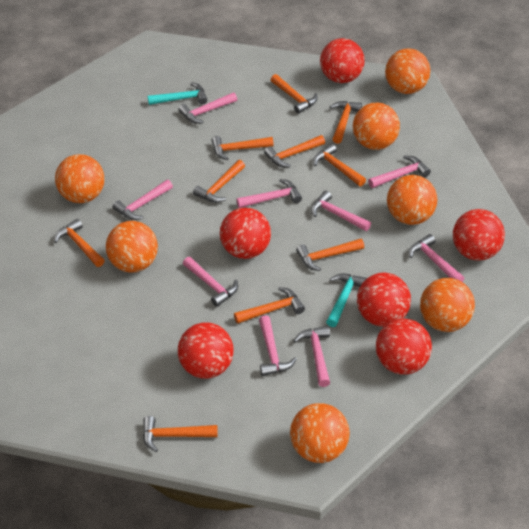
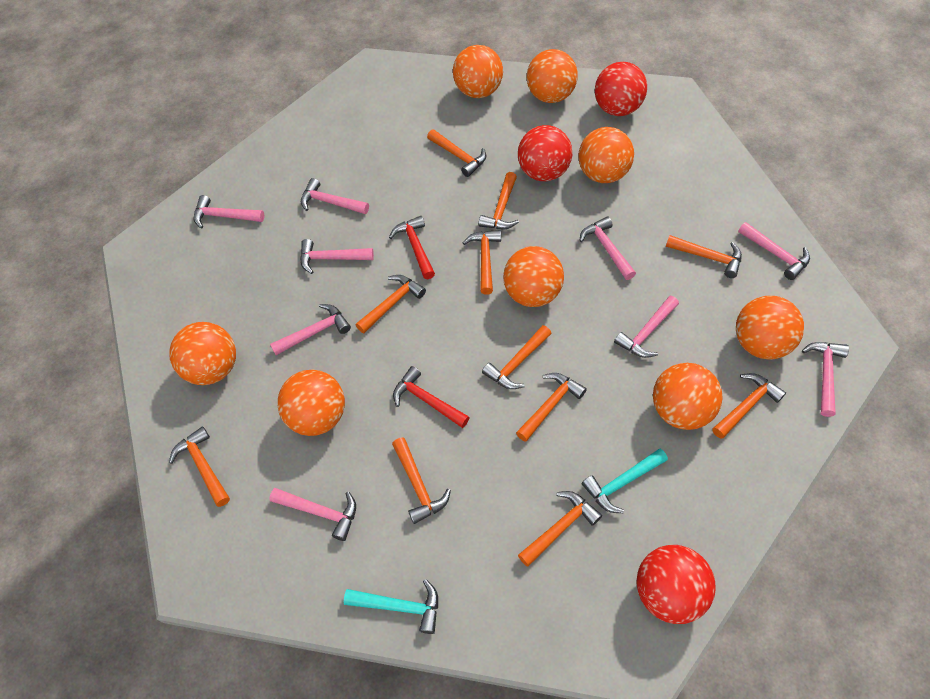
orange ball: 7 -> 8
orange hammer: 10 -> 11
red ball: 6 -> 3
red hammer: 0 -> 2

